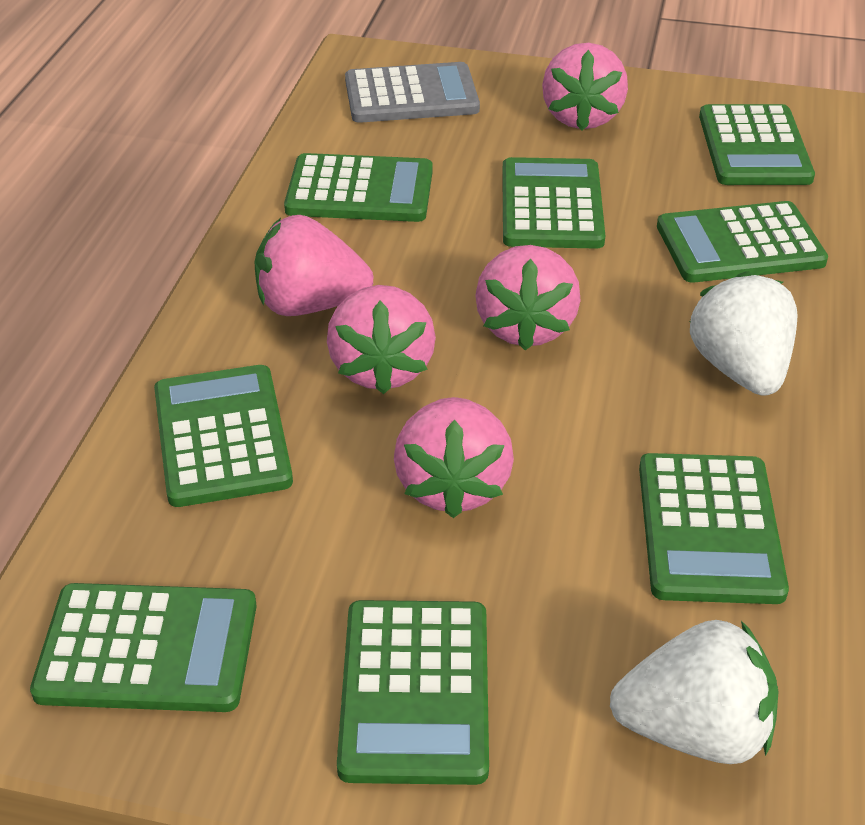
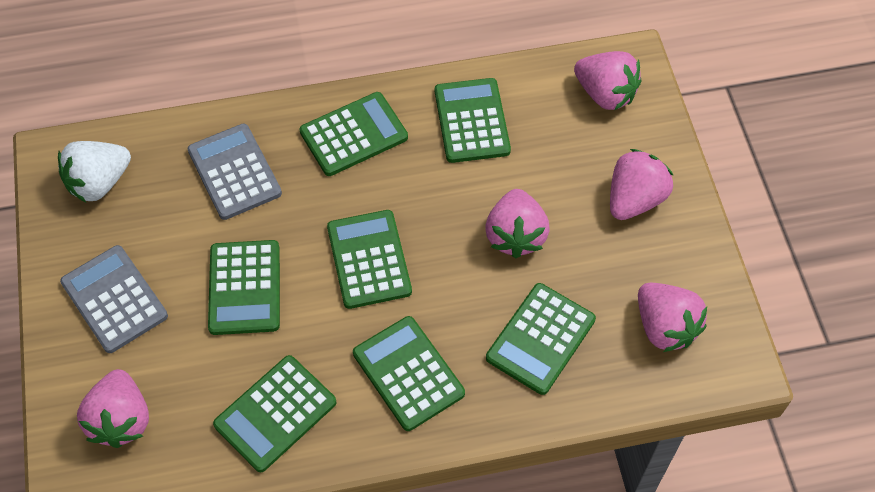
green calculator: 8 -> 7
grey calculator: 1 -> 2
white strawberry: 2 -> 1

